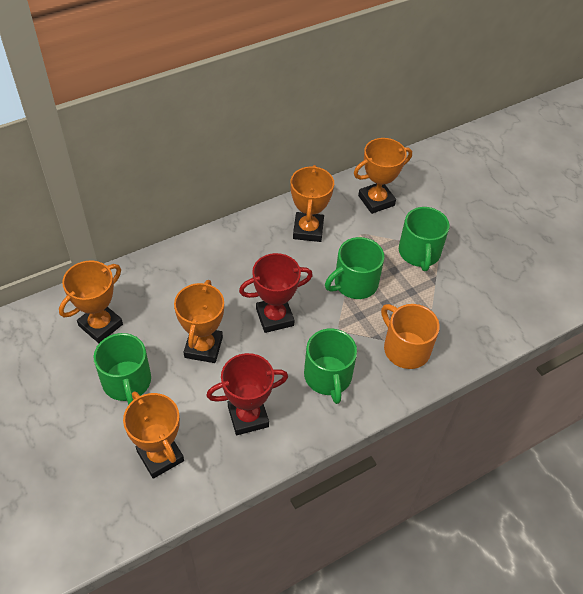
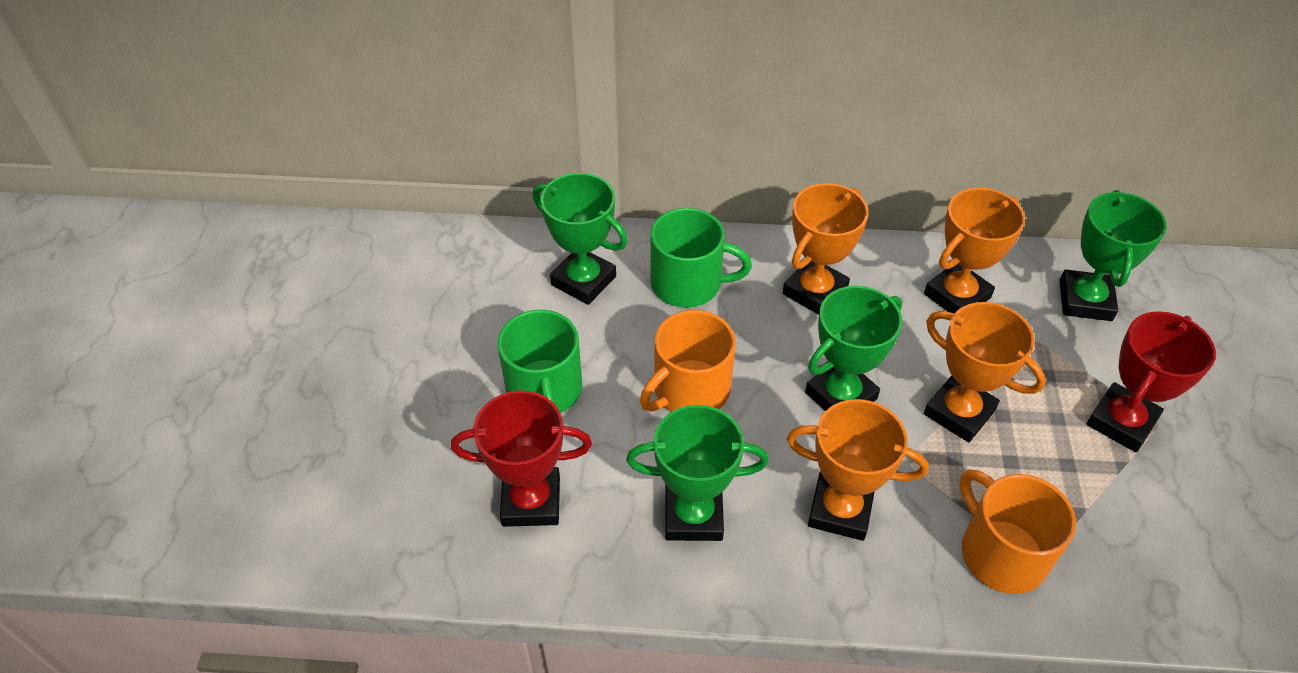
green mug: 4 -> 2
green trophy: 0 -> 4
orange mug: 1 -> 2
orange trophy: 5 -> 4

